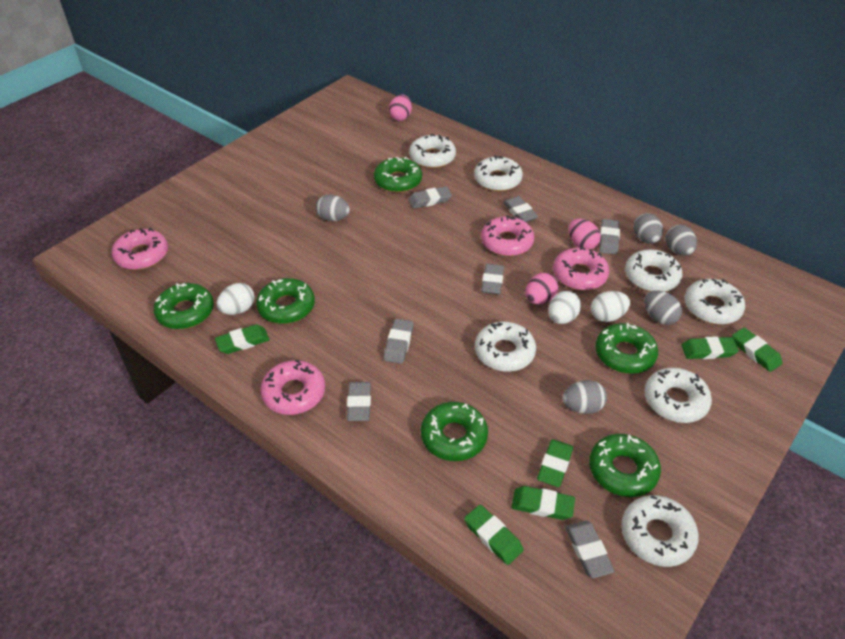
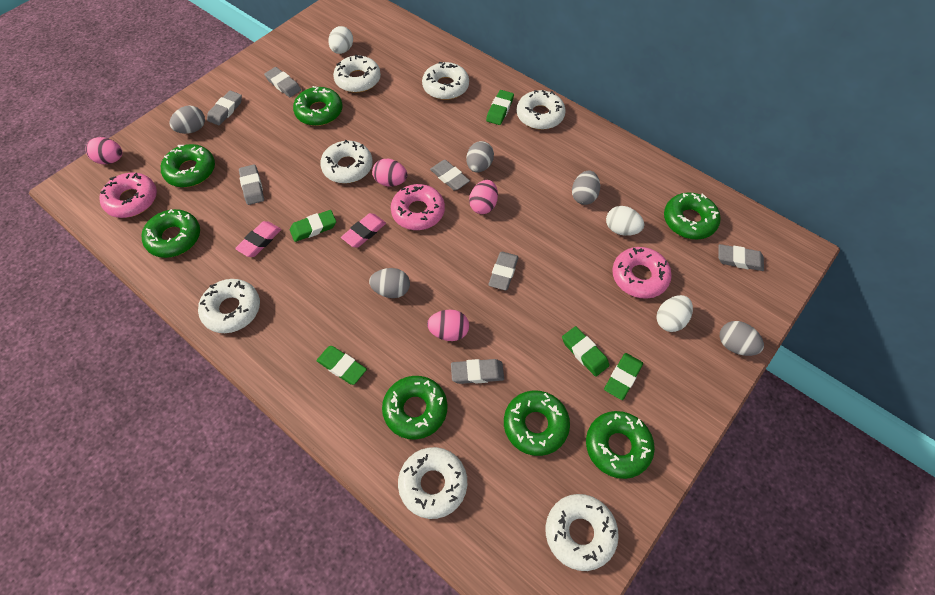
green donut: 6 -> 7
green eraser: 6 -> 5
pink donut: 4 -> 3
pink egg: 3 -> 4
pink eraser: 0 -> 2

